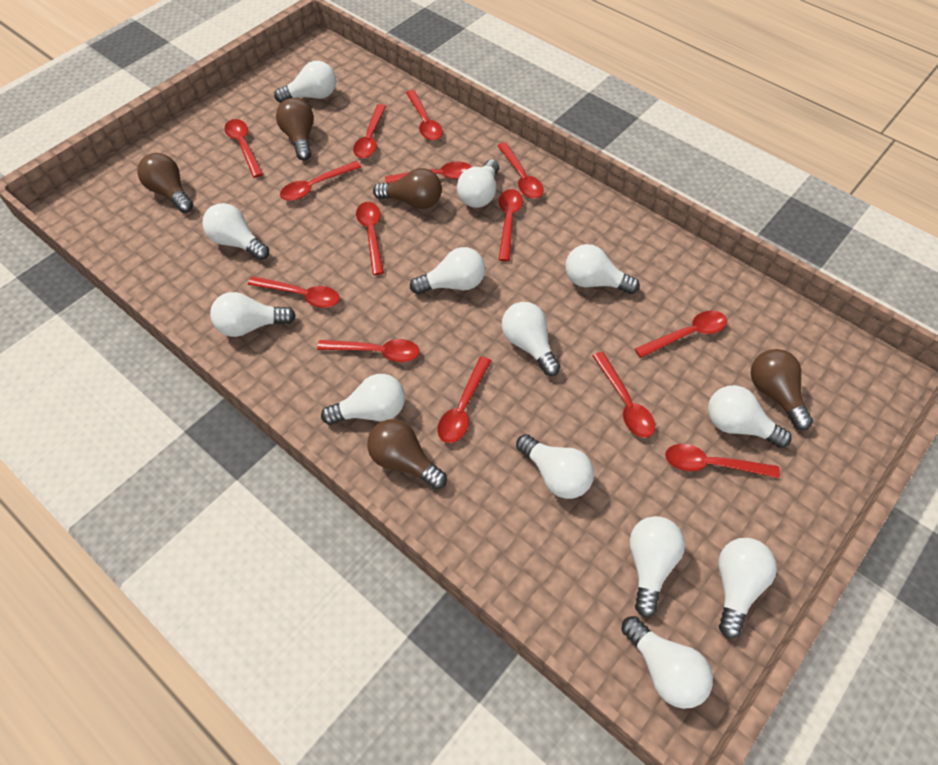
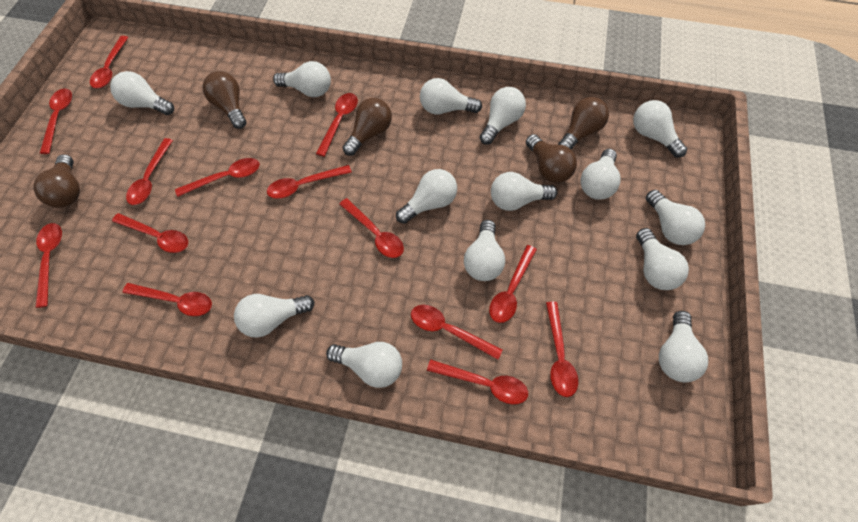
white light bulb: 13 -> 14

